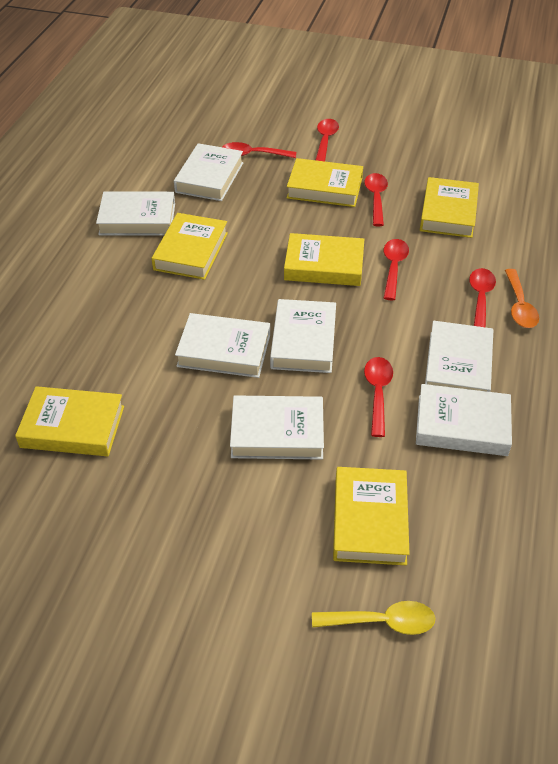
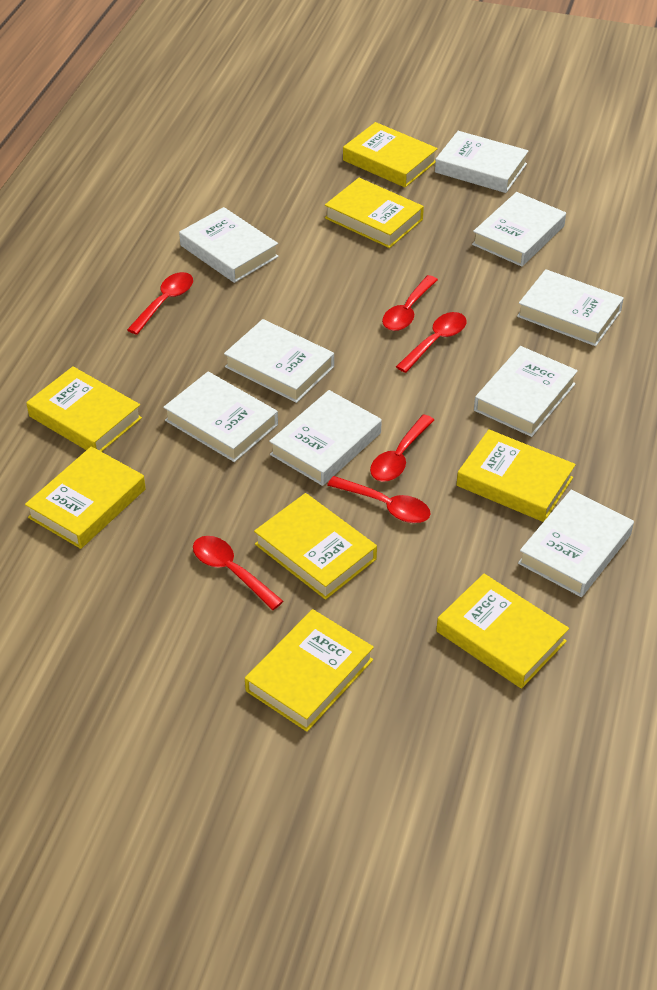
orange spoon: 1 -> 0
white book: 7 -> 9
yellow book: 6 -> 8
yellow spoon: 1 -> 0

